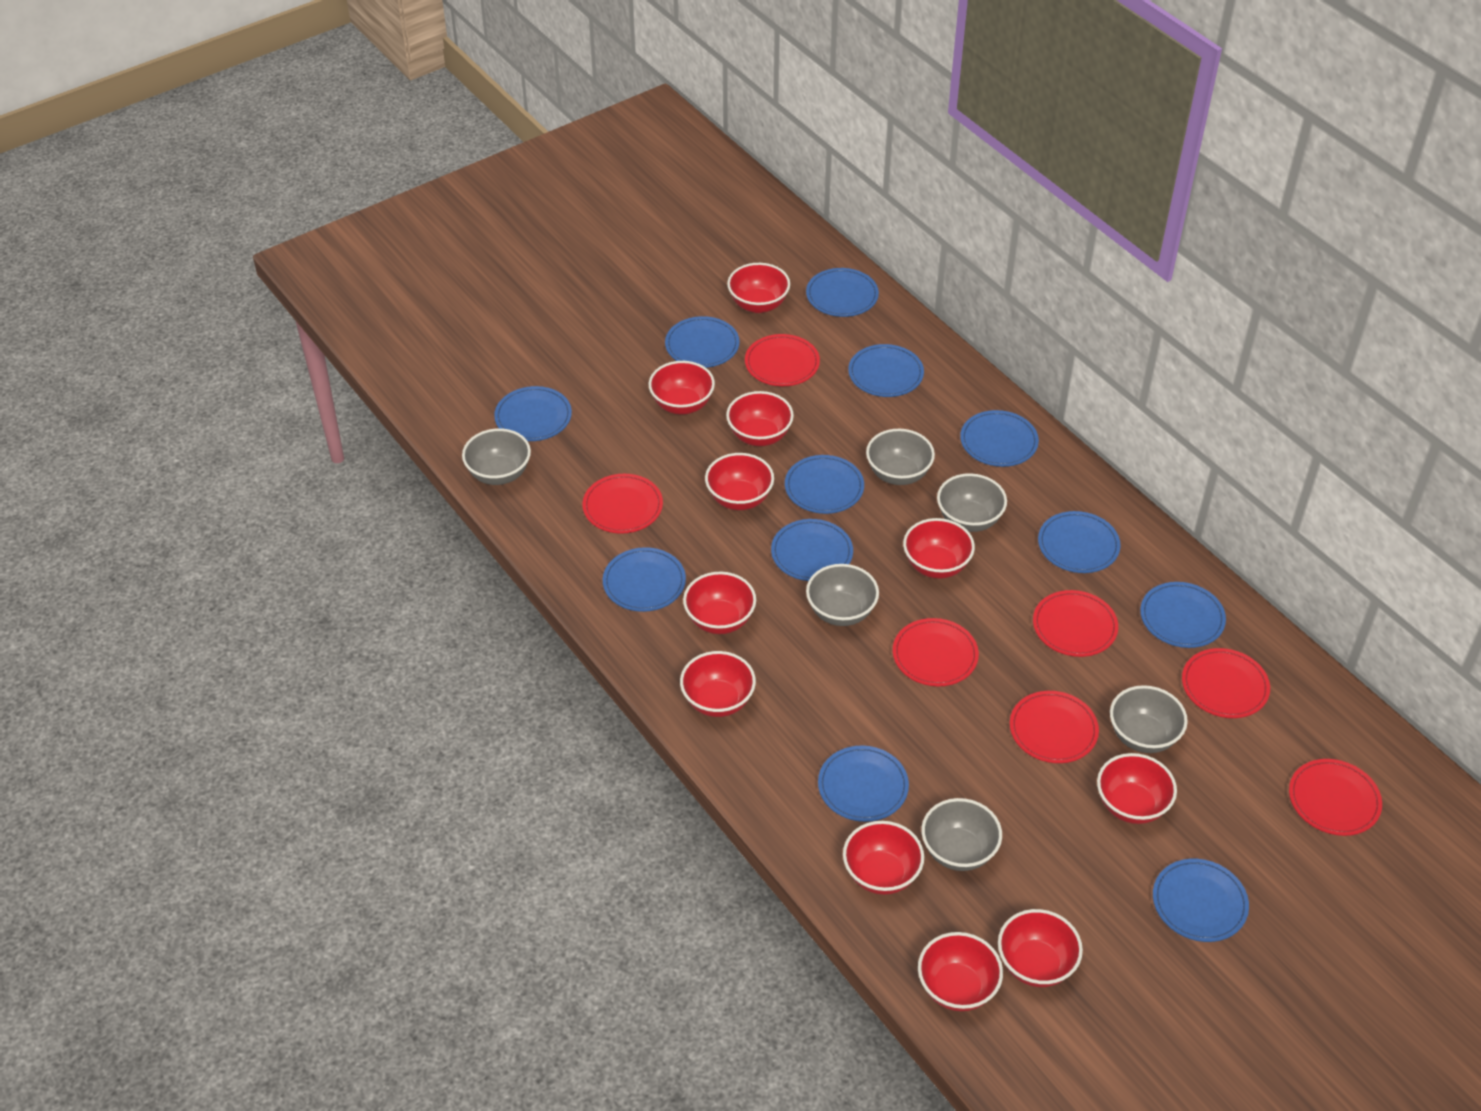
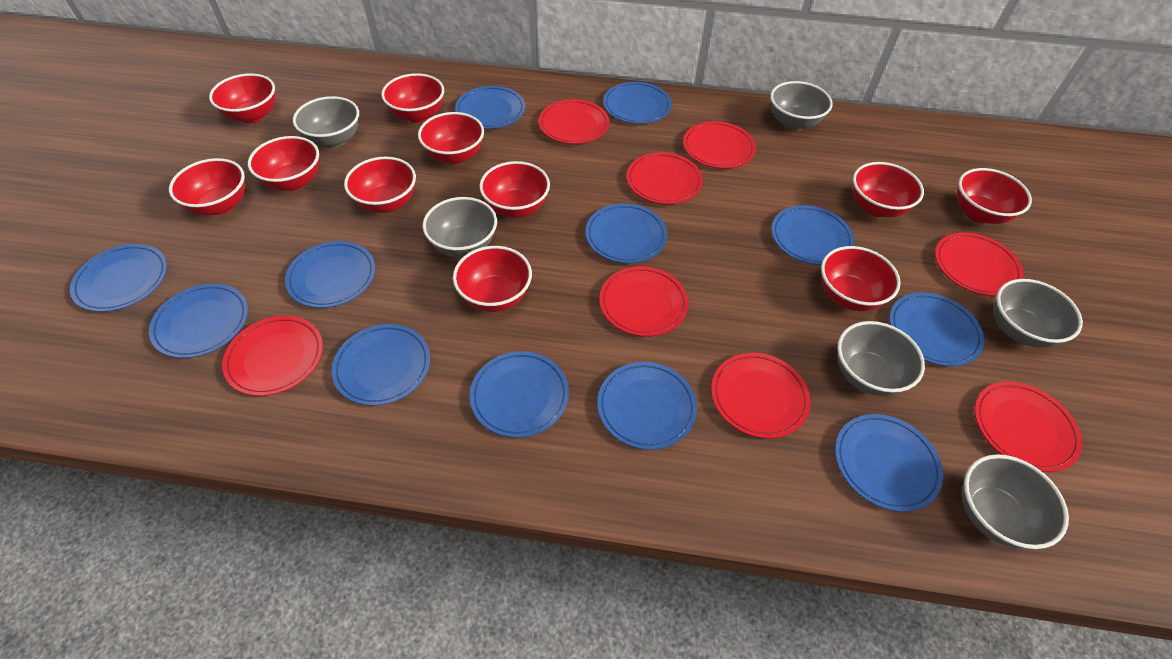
red plate: 7 -> 8

